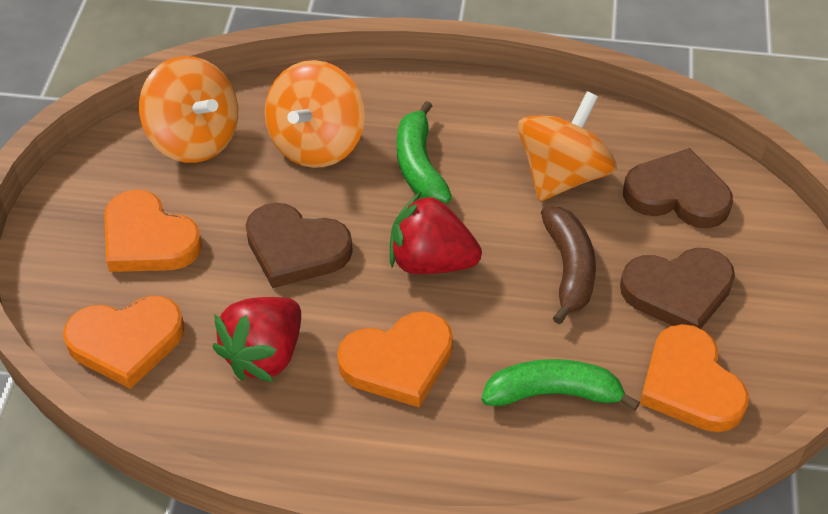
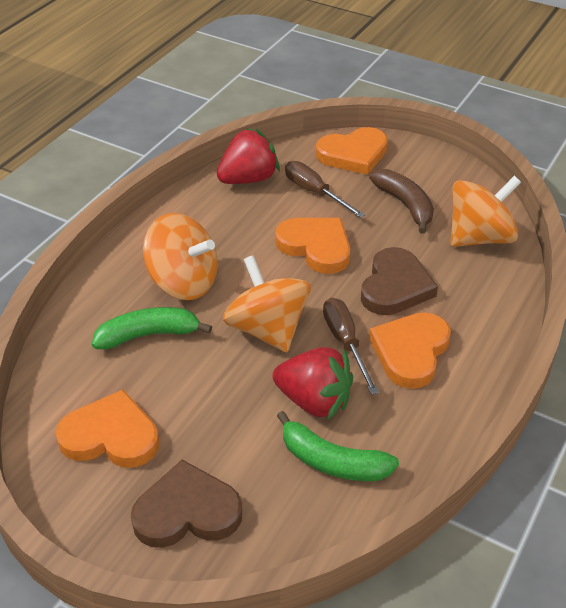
brown heart: 3 -> 2
brown screwdriver: 0 -> 2

